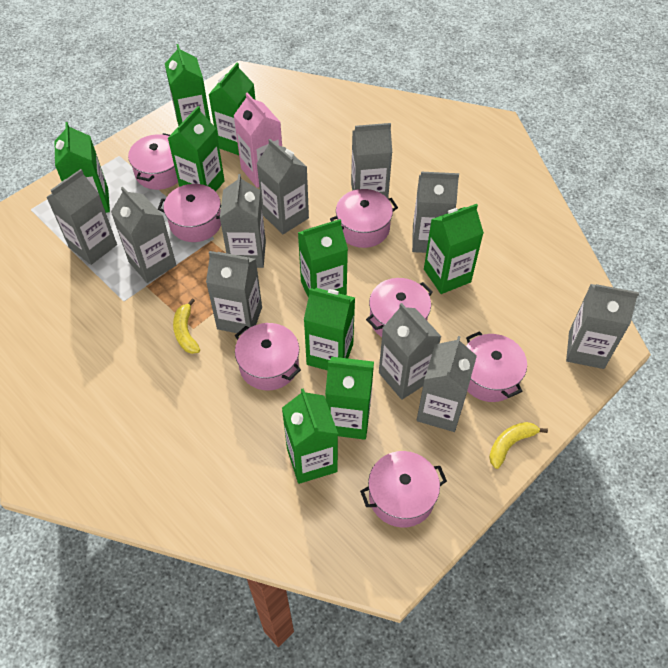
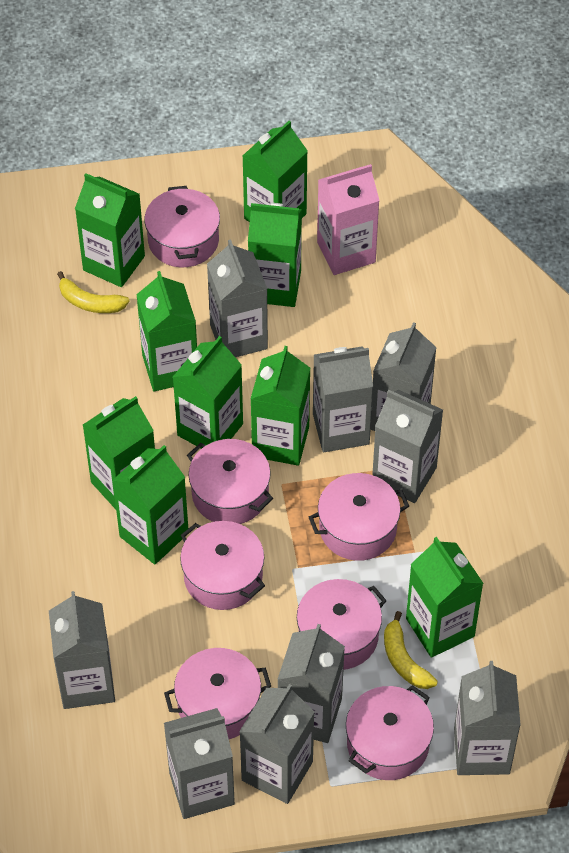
grey carton: 10 -> 9

